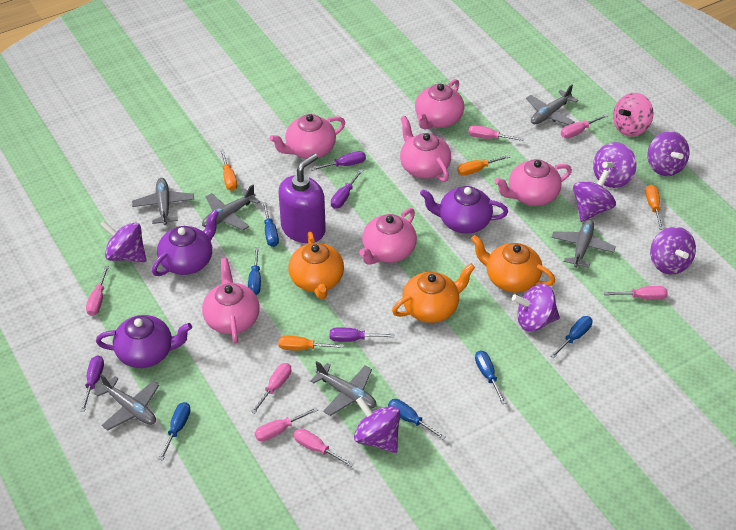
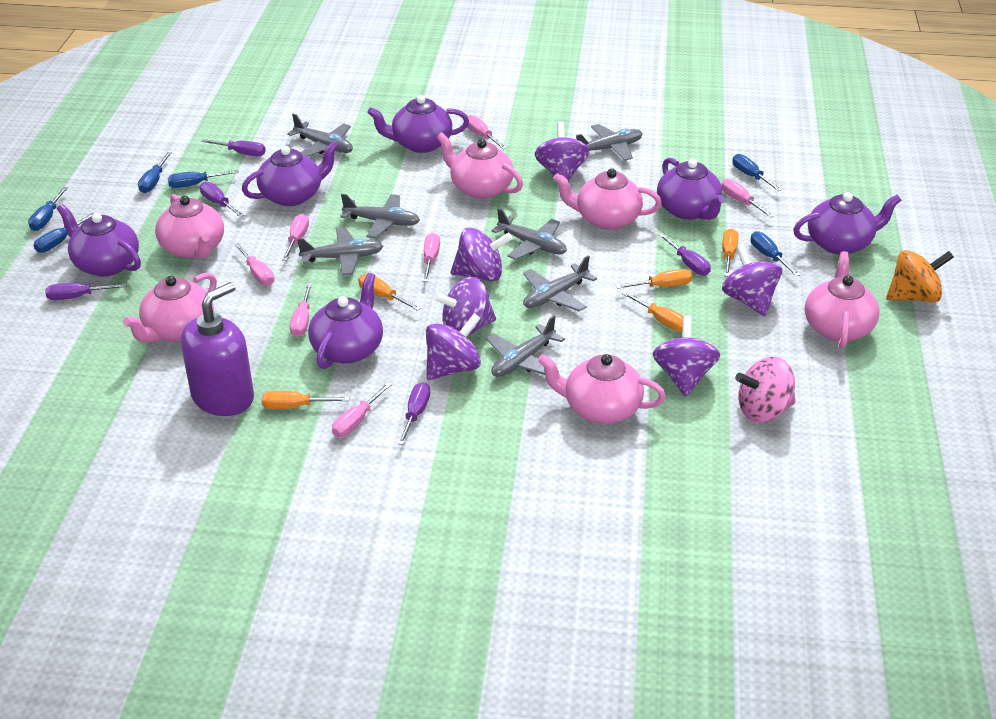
grey plane: 6 -> 7
orange screwdriver: 4 -> 5
orange spinning top: 0 -> 1
orange teapot: 3 -> 0
purple screwdriver: 4 -> 5
purple spinning top: 7 -> 6
purple teapot: 3 -> 6

